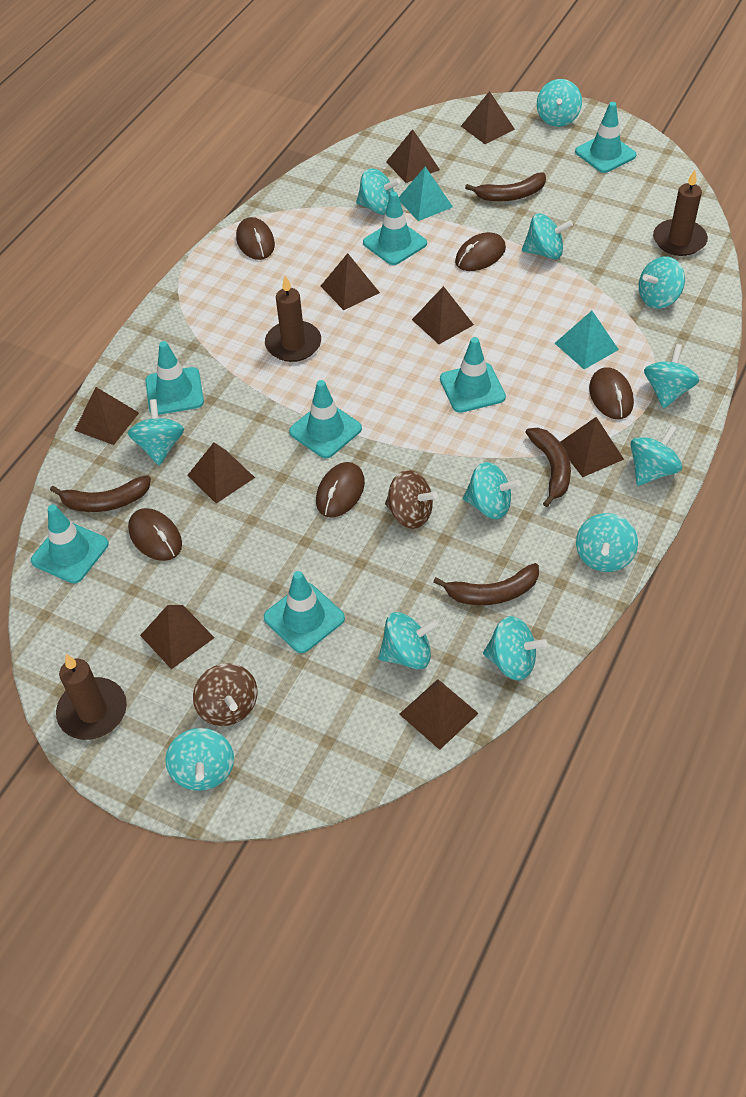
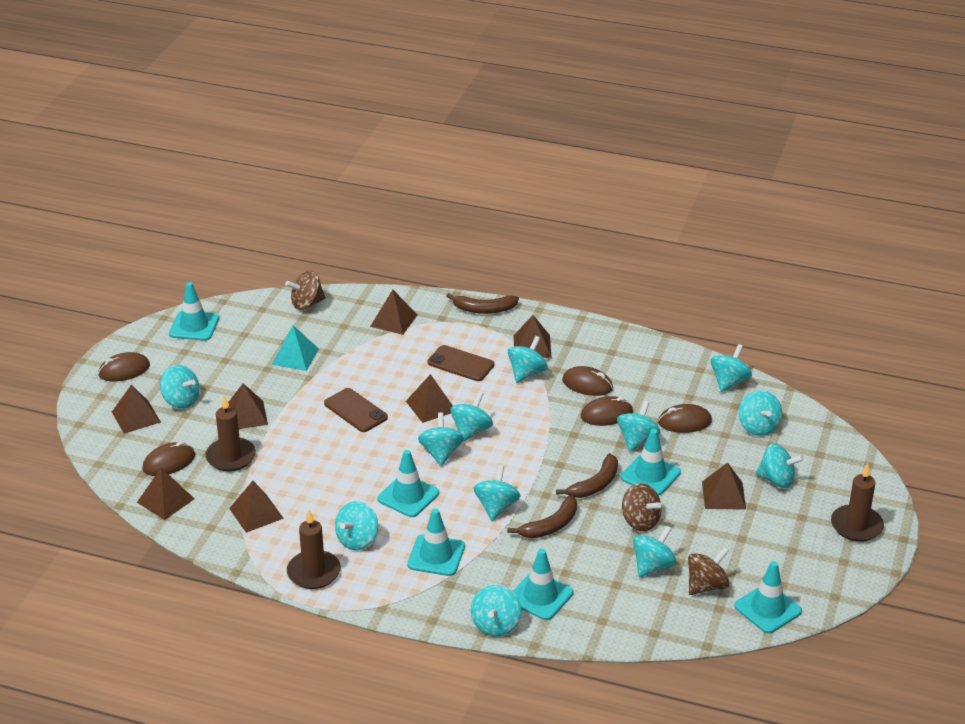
brown banana: 4 -> 3
brown phone: 0 -> 2
brown pyramid: 9 -> 8
brown spinning top: 2 -> 3
turquoise pyramid: 2 -> 1
turquoise traffic cone: 7 -> 6

